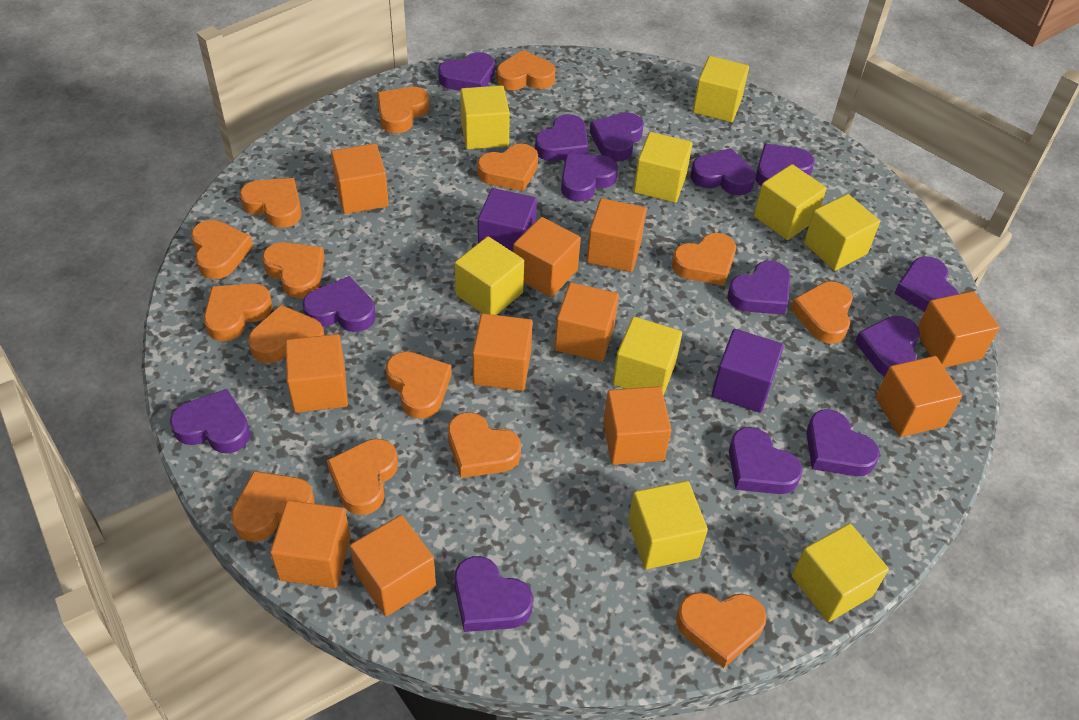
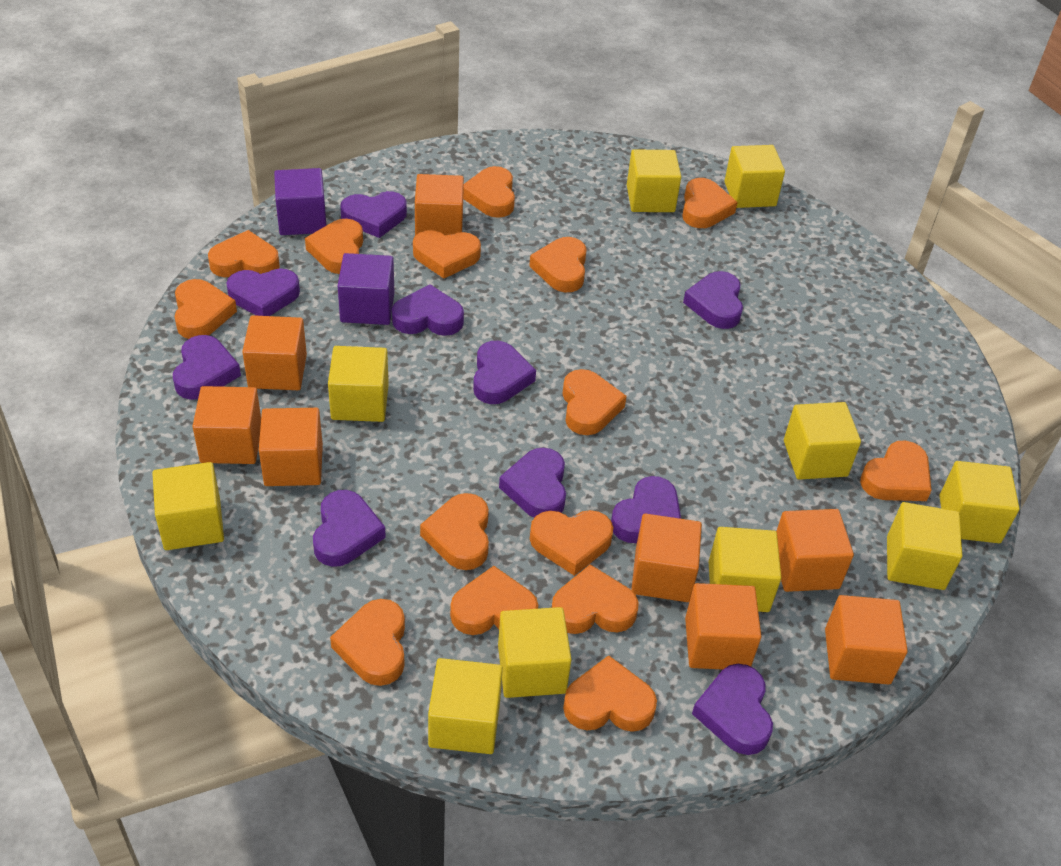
orange cube: 11 -> 8
purple heart: 14 -> 10
yellow cube: 9 -> 10

